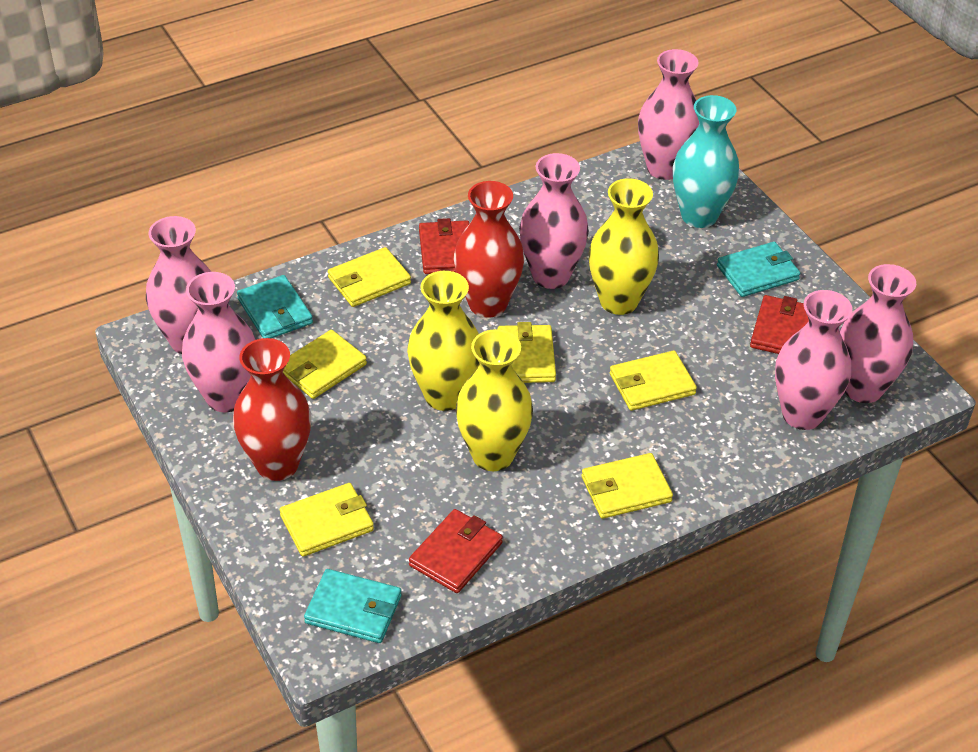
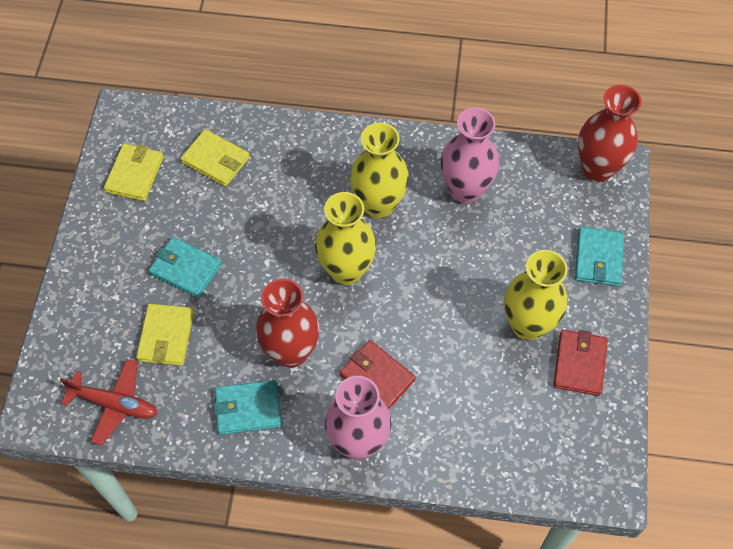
pink vase: 6 -> 2
red plane: 0 -> 1
red wallet: 3 -> 2
turquoise vase: 1 -> 0
yellow wallet: 6 -> 3

